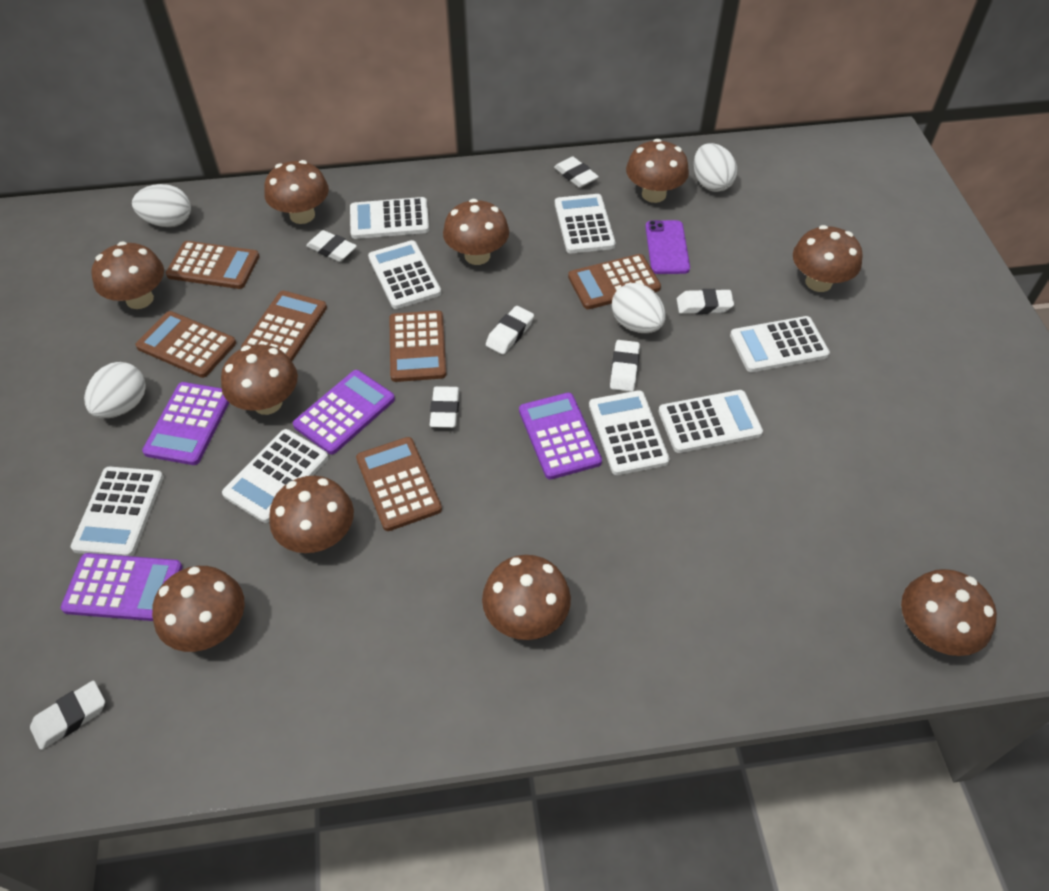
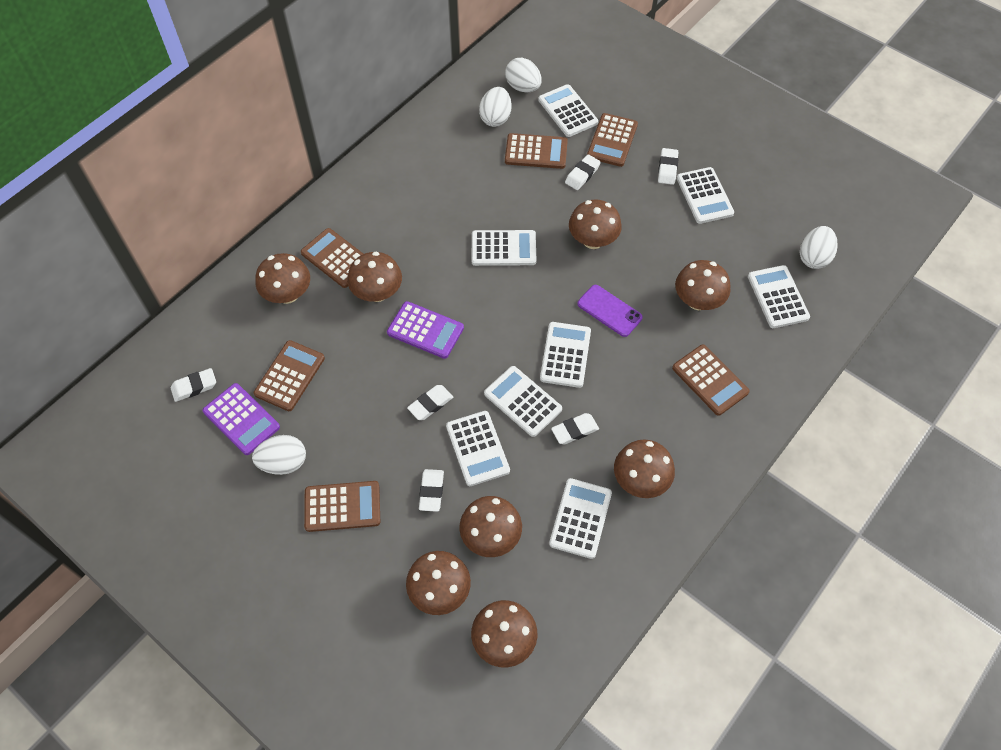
brown mushroom: 10 -> 8
purple calculator: 4 -> 2
white eraser: 7 -> 6

